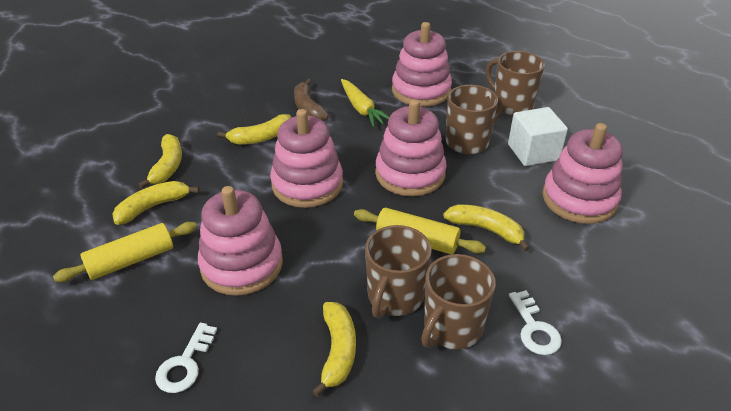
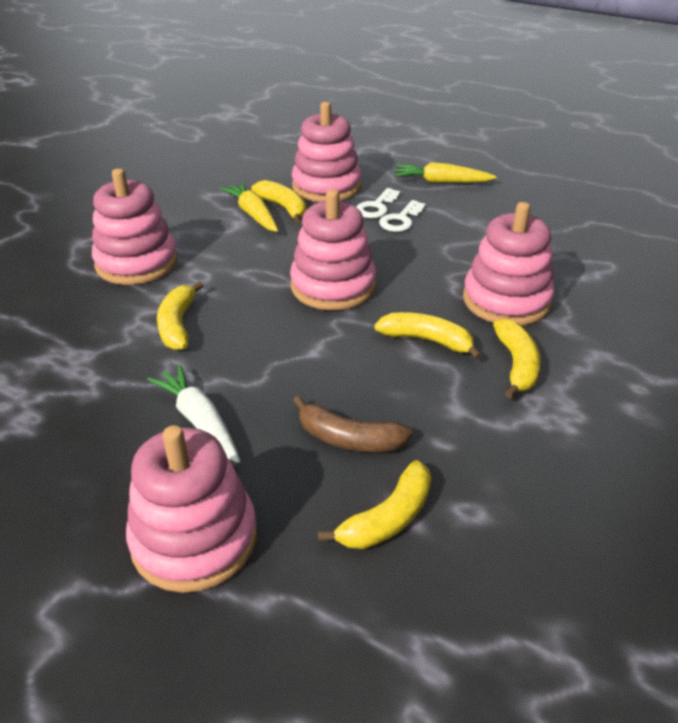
brown mug: 4 -> 0
white carrot: 0 -> 1
white cube: 1 -> 0
yellow carrot: 1 -> 2
yellow rolling pin: 2 -> 0

